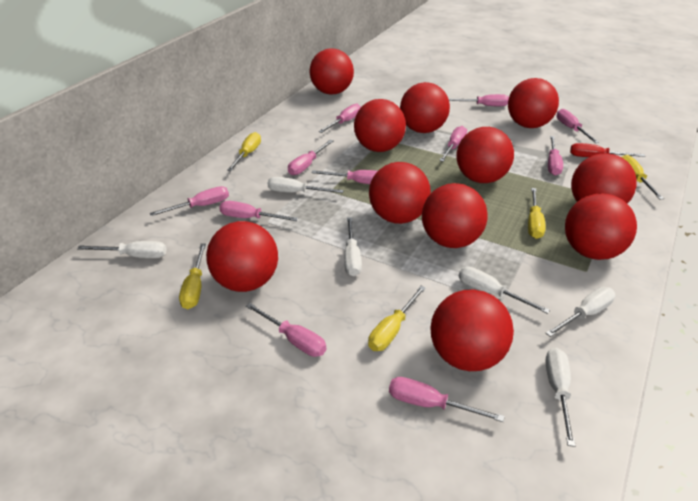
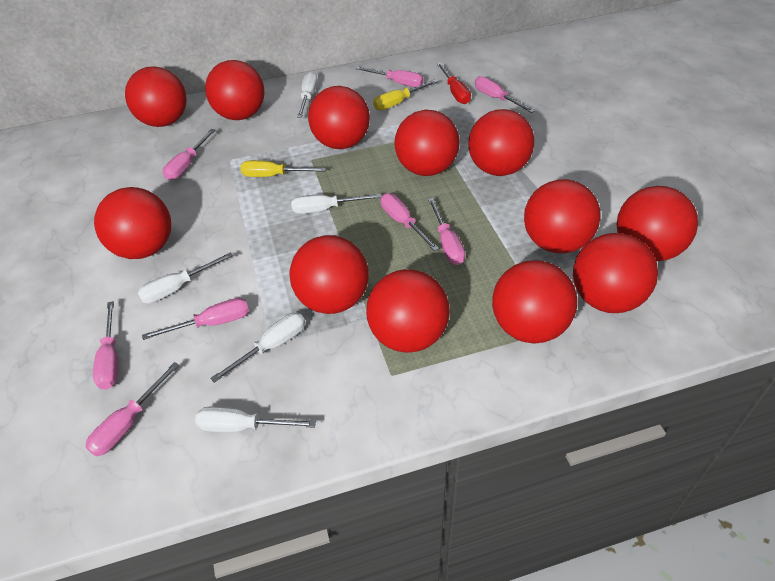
pink screwdriver: 11 -> 8
red ball: 11 -> 12
white screwdriver: 6 -> 5
yellow screwdriver: 5 -> 2

